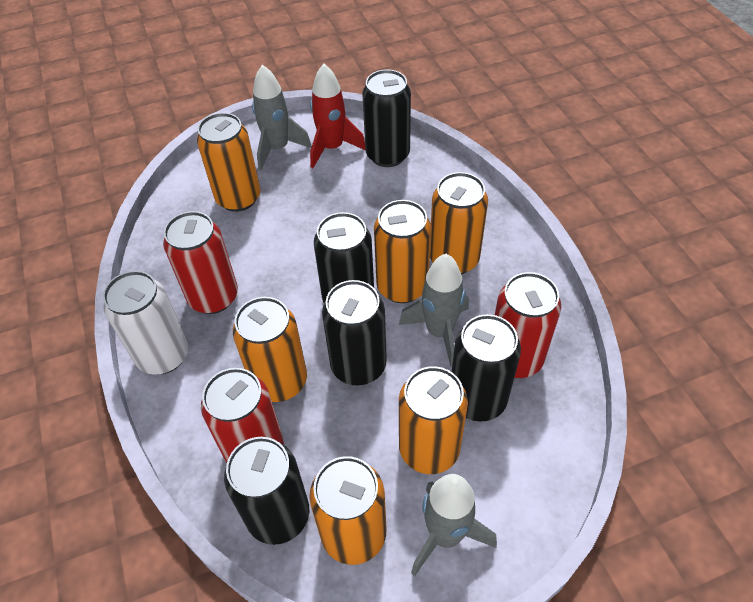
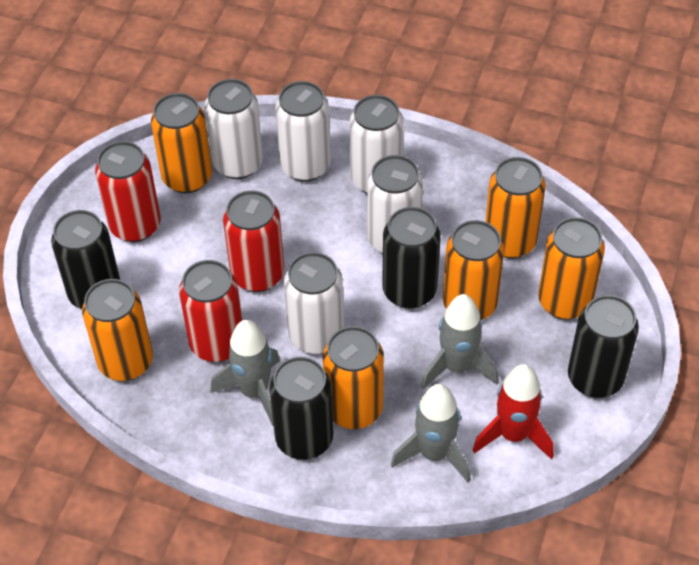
black can: 5 -> 4
white can: 1 -> 5

